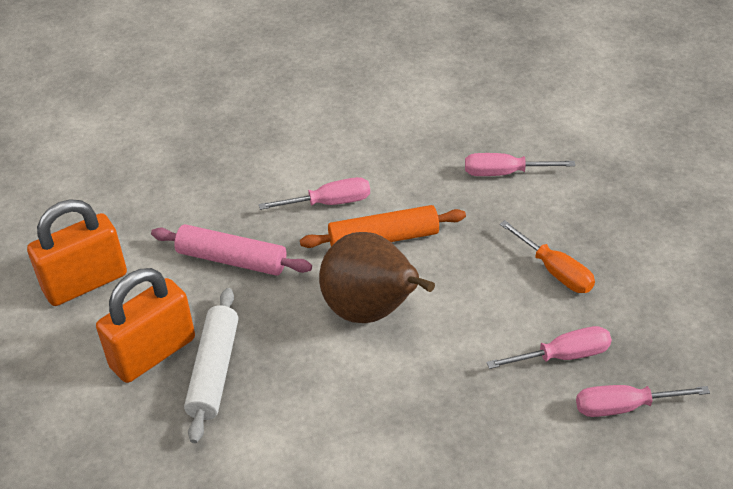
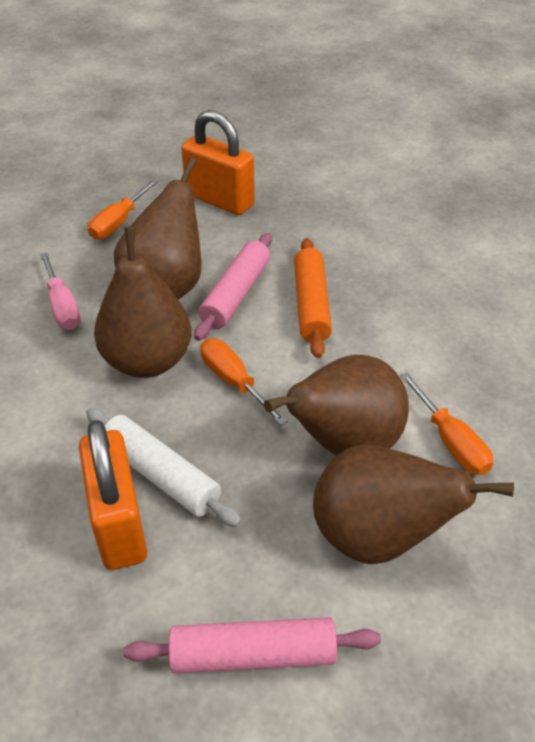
brown pear: 1 -> 4
orange screwdriver: 1 -> 3
pink rolling pin: 1 -> 2
pink screwdriver: 4 -> 1

